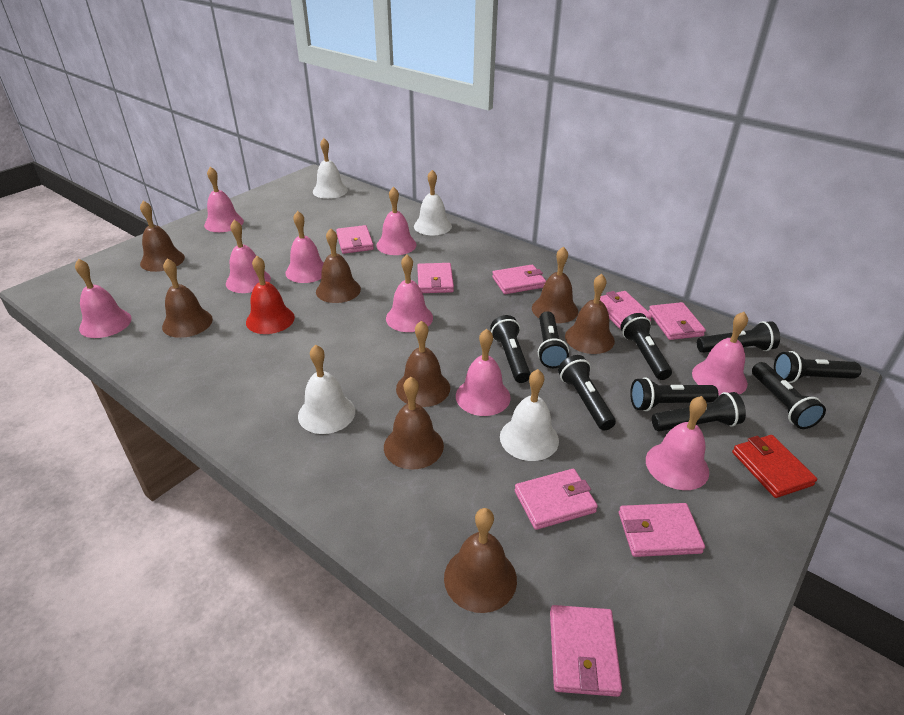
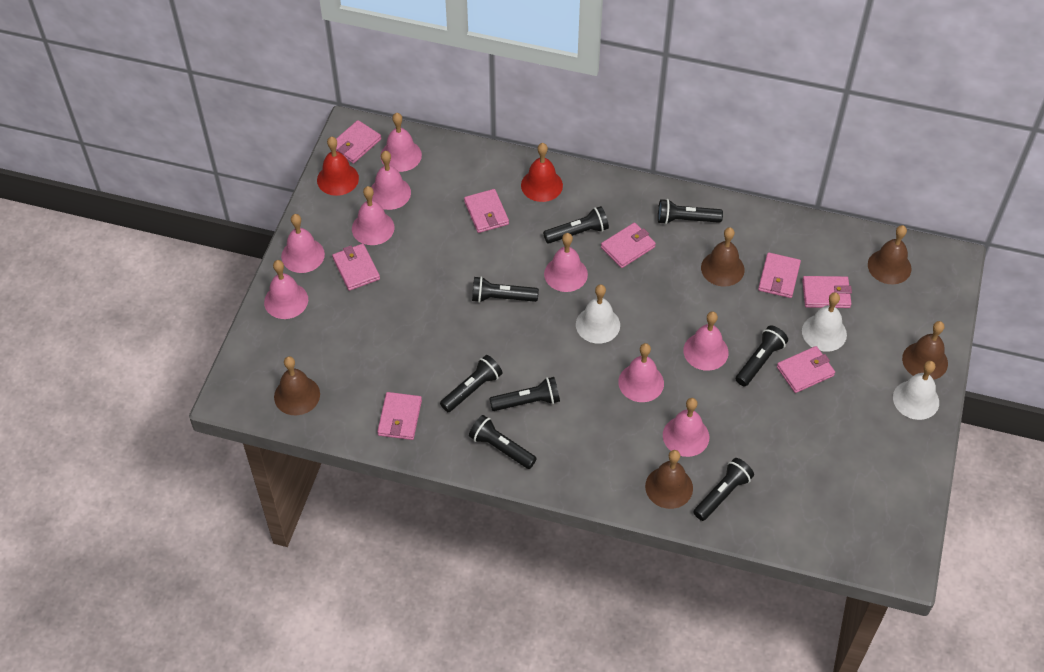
black flashlight: 9 -> 8
brown bell: 8 -> 5
red bell: 1 -> 2
red wallet: 1 -> 0
white bell: 4 -> 3

